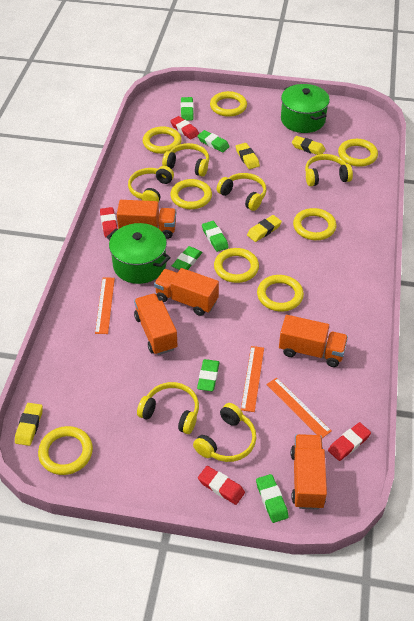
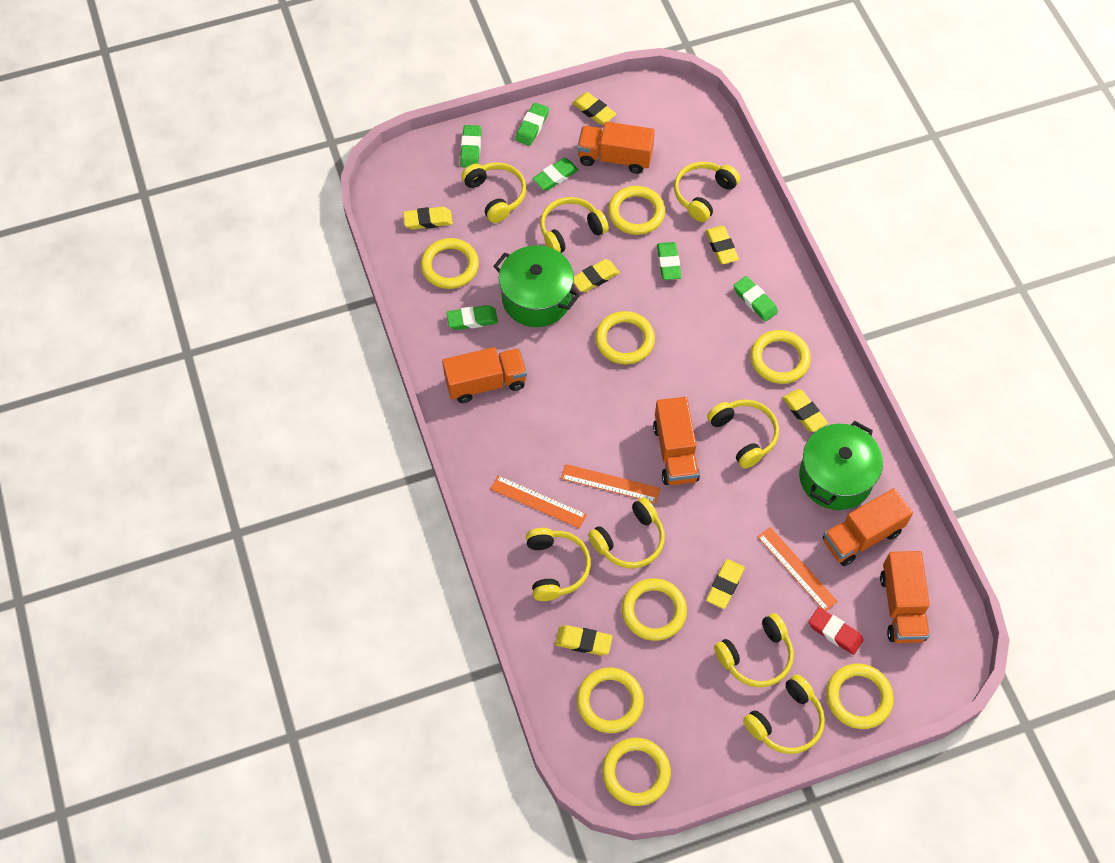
red eraser: 4 -> 1
yellow eraser: 4 -> 7
yellow headphones: 6 -> 8

